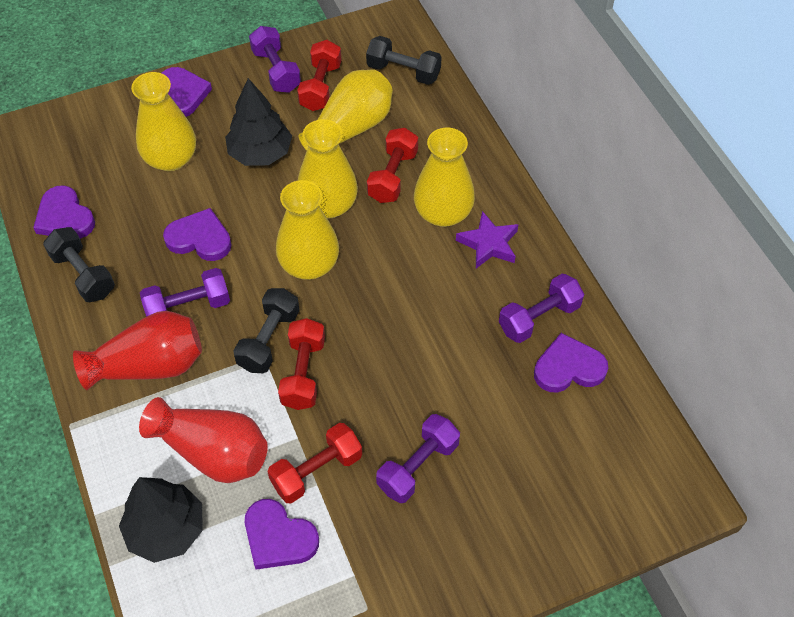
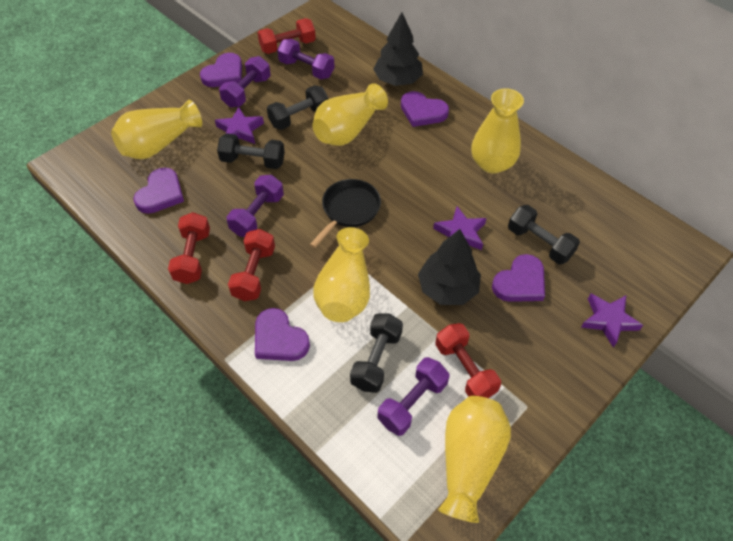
black dumbbell: 3 -> 4
black pan: 0 -> 1
purple star: 1 -> 3
red vase: 2 -> 0

